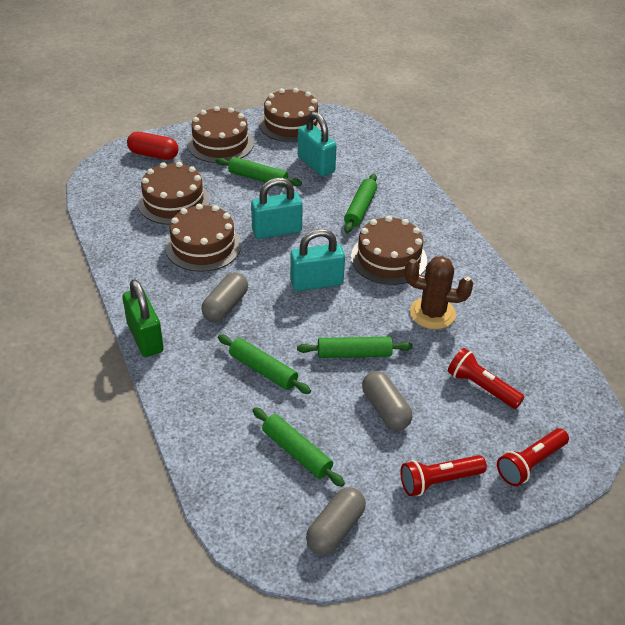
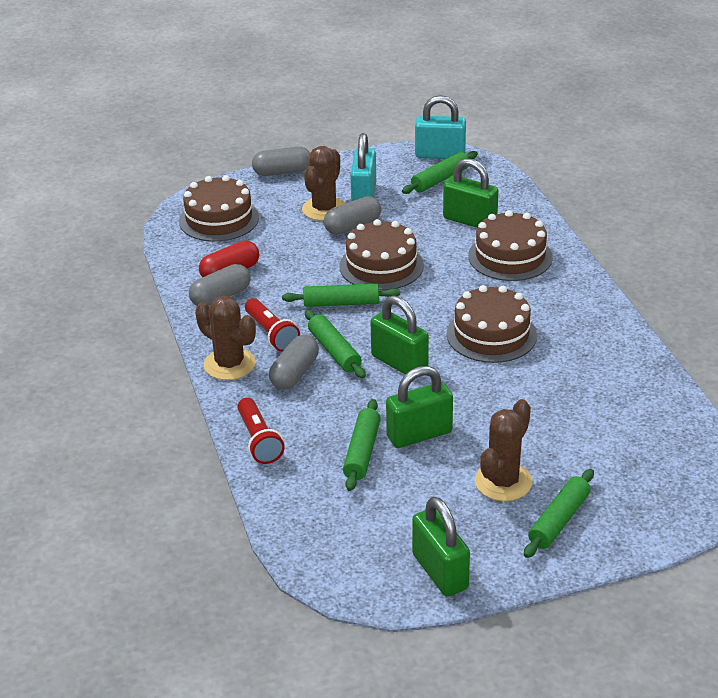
brown cactus: 1 -> 3
brown cake: 5 -> 4
green padlock: 1 -> 4
grey capsule: 3 -> 4
red flashlight: 3 -> 2
turquoise padlock: 3 -> 2

